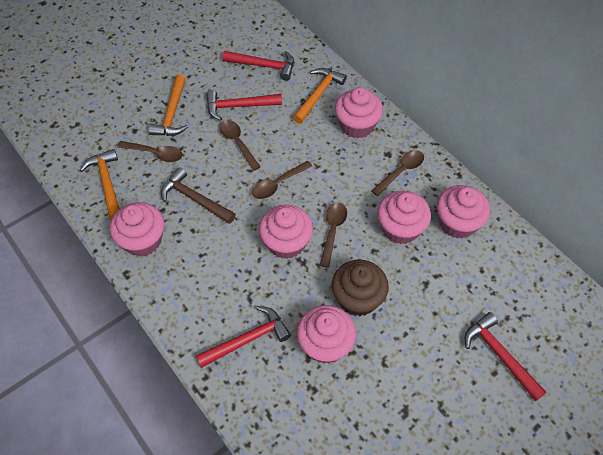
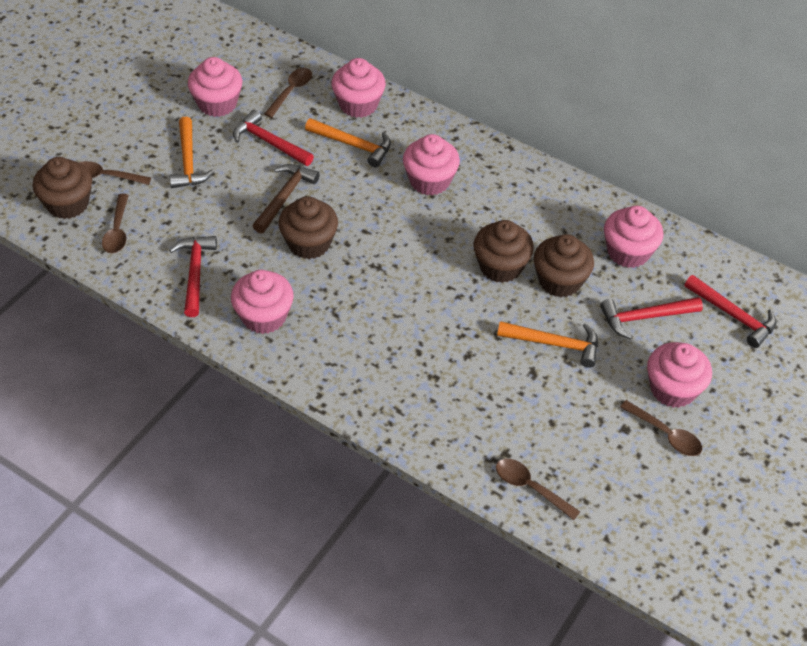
brown cupcake: 1 -> 4

